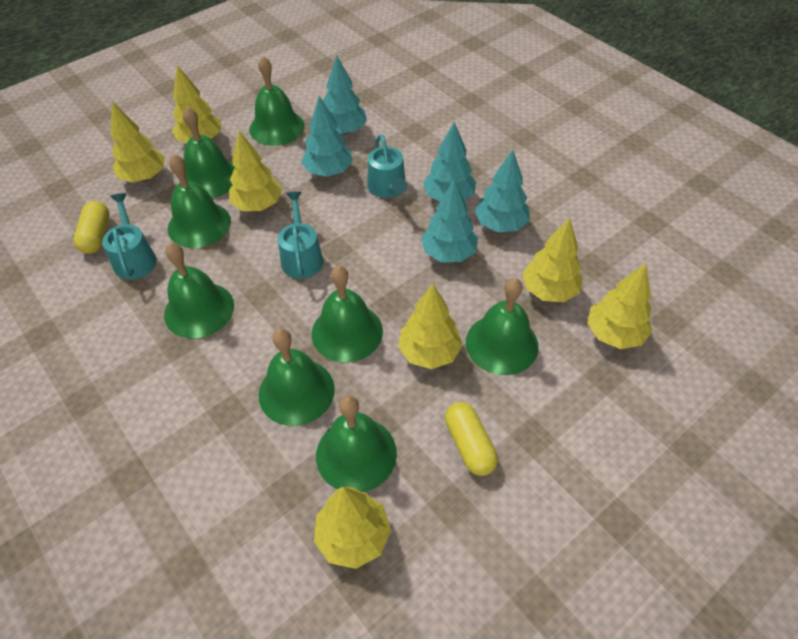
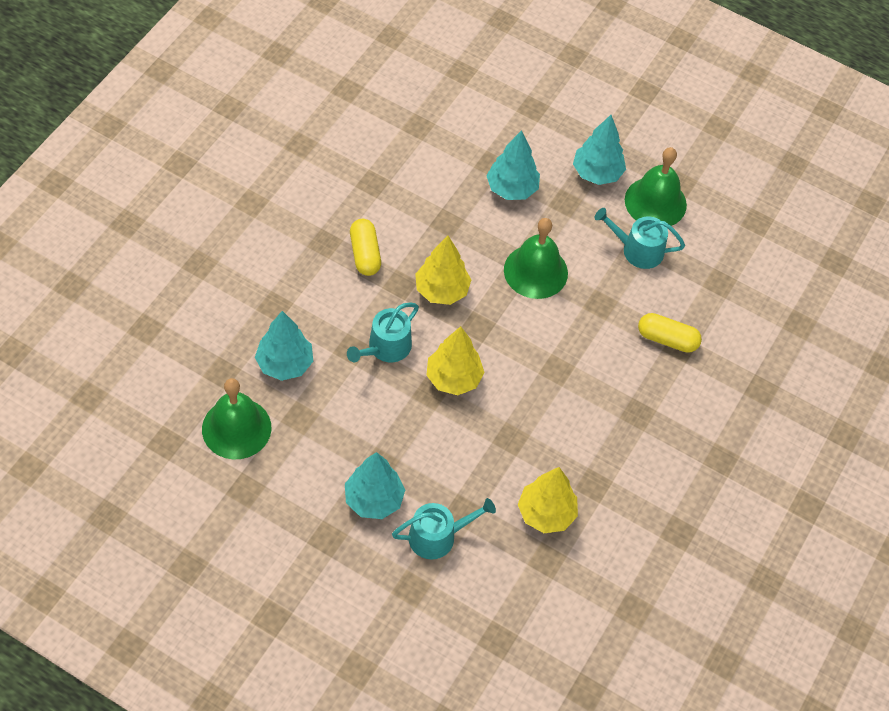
green bell: 8 -> 3
turquoise tree: 5 -> 4
yellow tree: 7 -> 3

